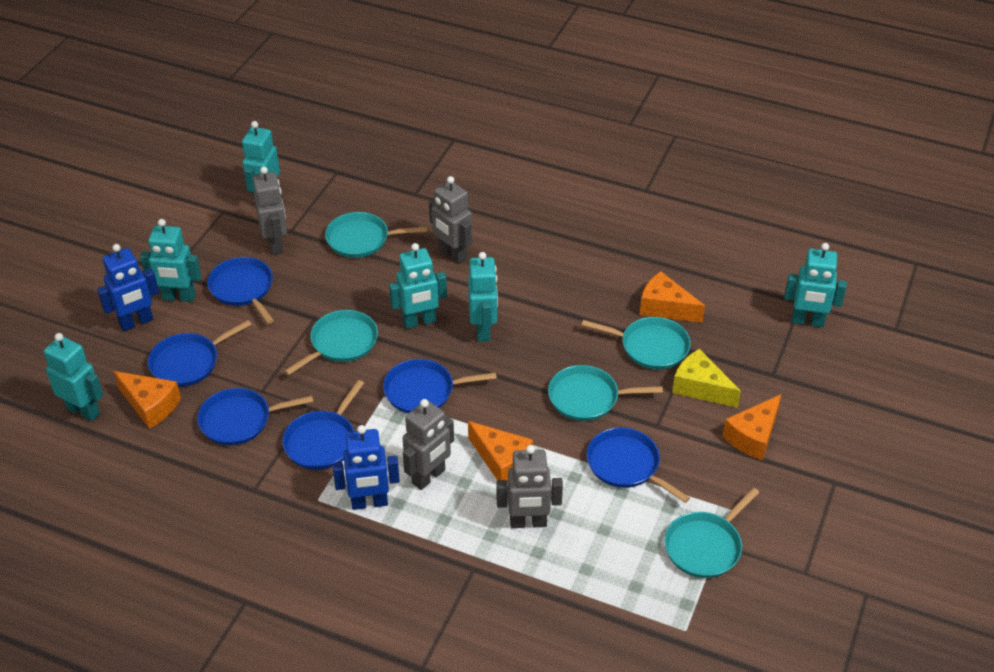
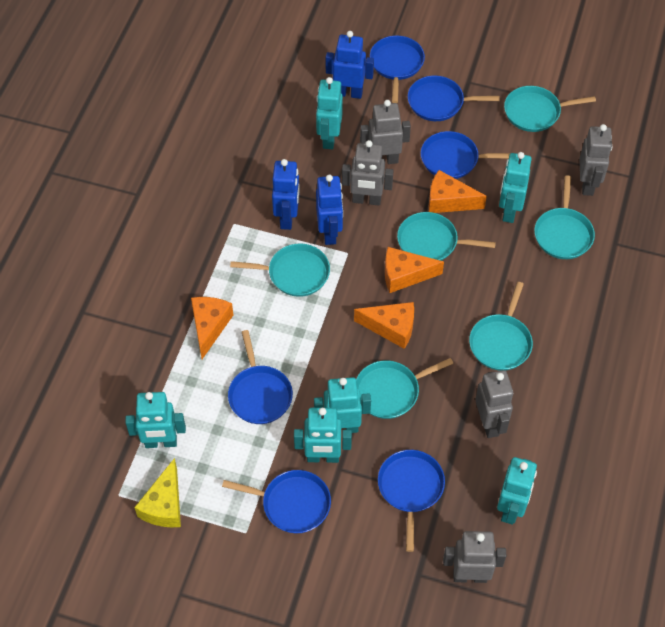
blue robot: 2 -> 3
grey robot: 4 -> 5
turquoise pan: 5 -> 6

